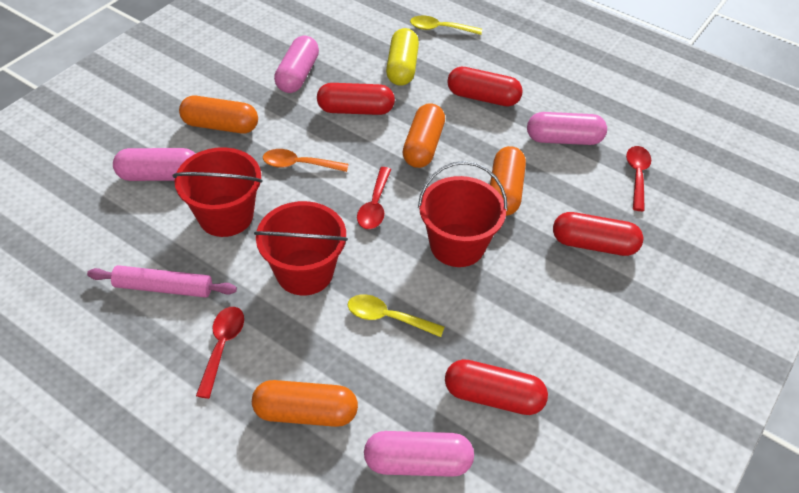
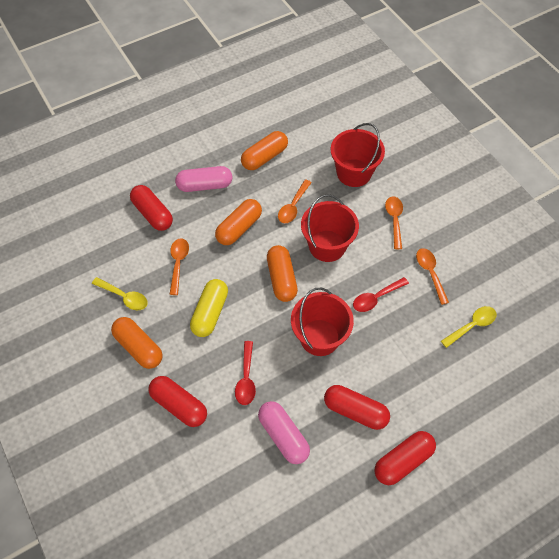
orange spoon: 1 -> 4
pink capsule: 4 -> 2
pink rolling pin: 1 -> 0
red spoon: 3 -> 2

